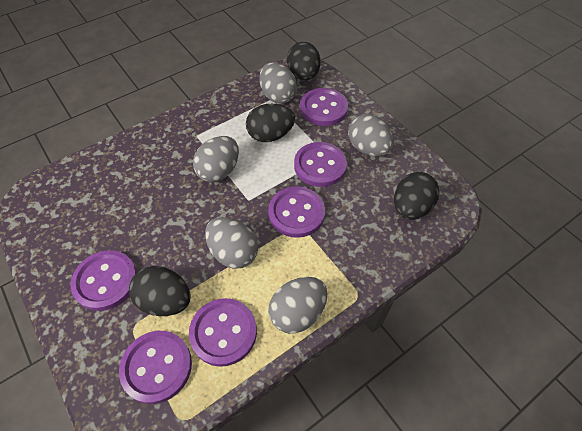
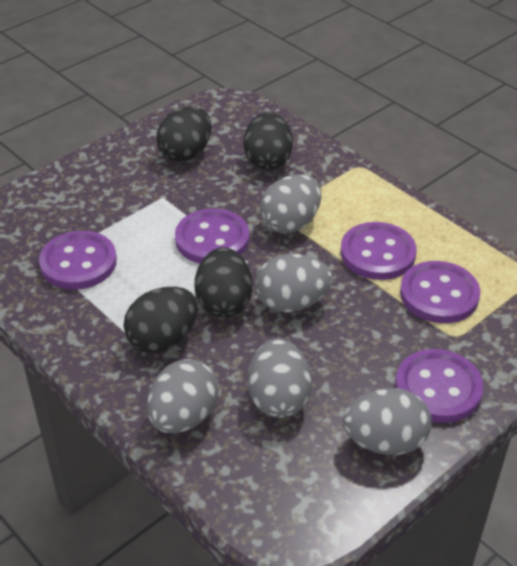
purple button: 6 -> 5

